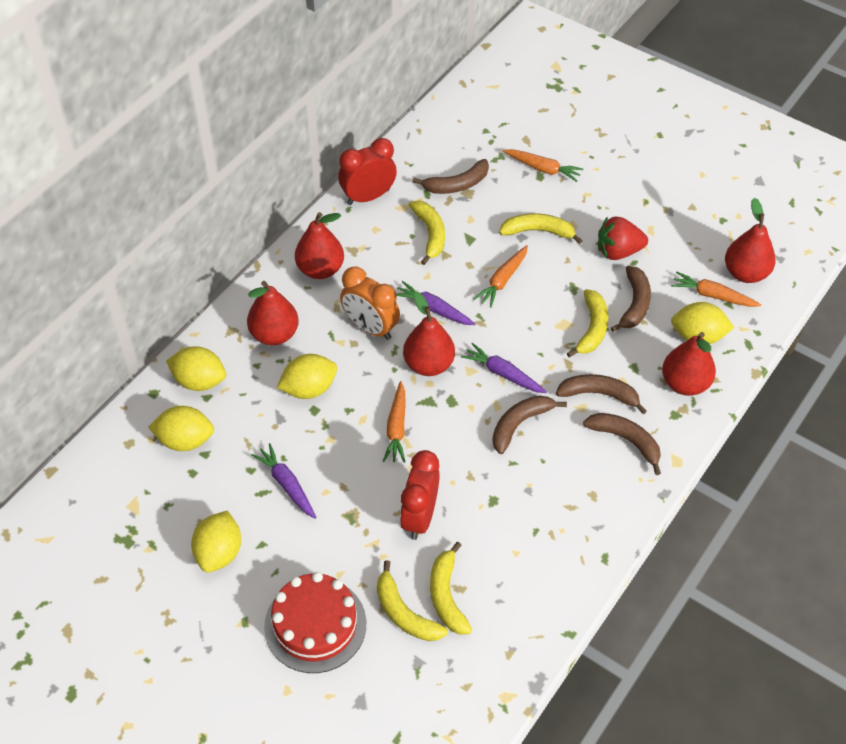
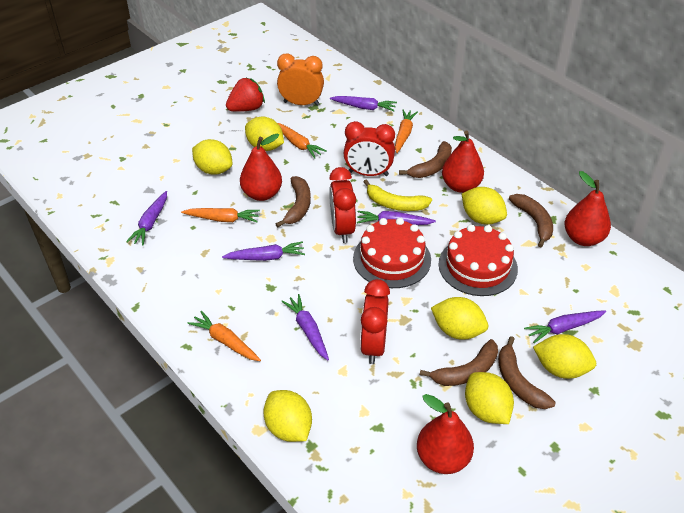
purple carrot: 3 -> 6
red cake: 1 -> 2
red clock: 2 -> 3
red pear: 5 -> 4
yellow banana: 5 -> 1
yellow lemon: 5 -> 7

